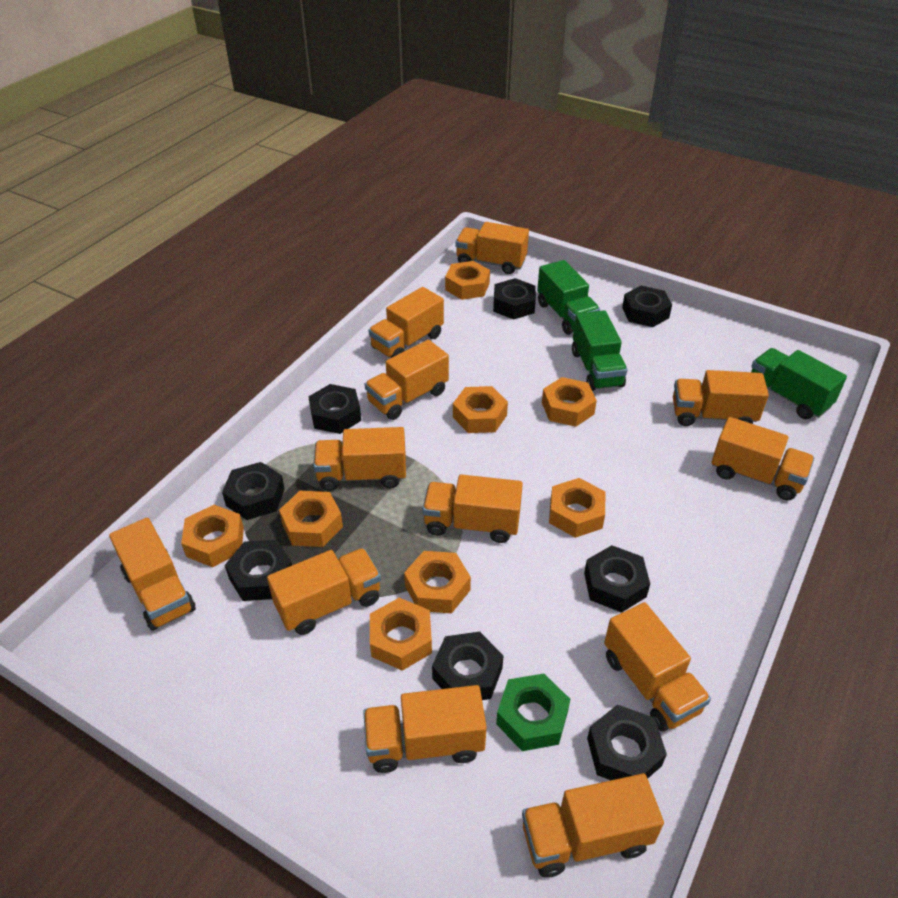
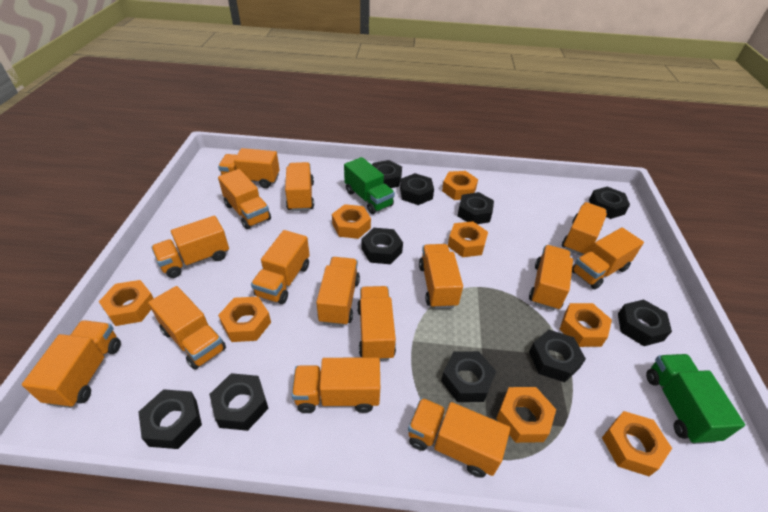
black nut: 8 -> 10
green nut: 1 -> 0
green truck: 3 -> 2
orange truck: 12 -> 15

